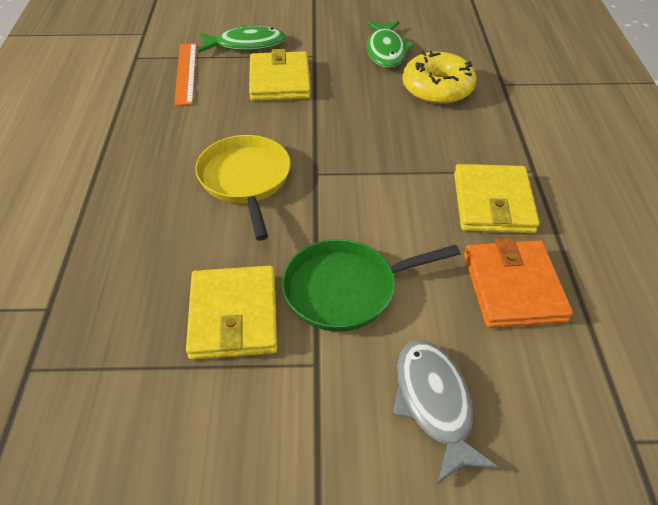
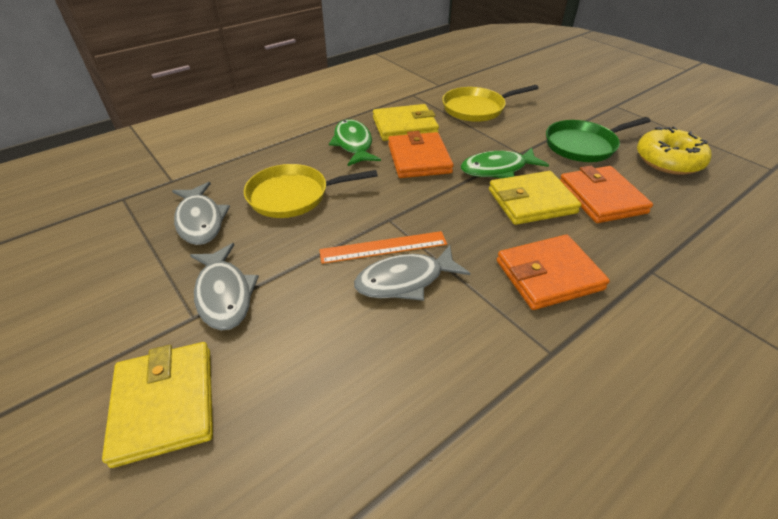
grey fish: 1 -> 3
orange wallet: 1 -> 3
yellow pan: 1 -> 2

